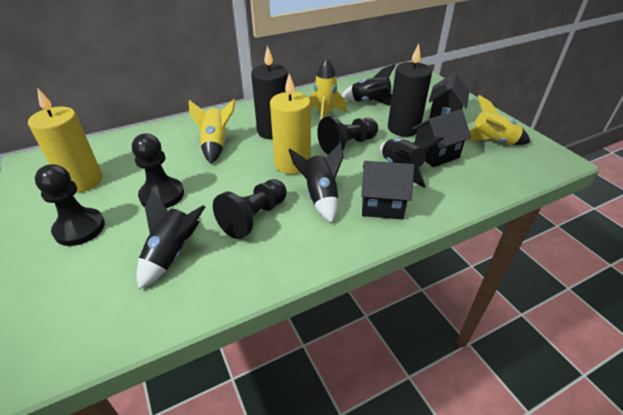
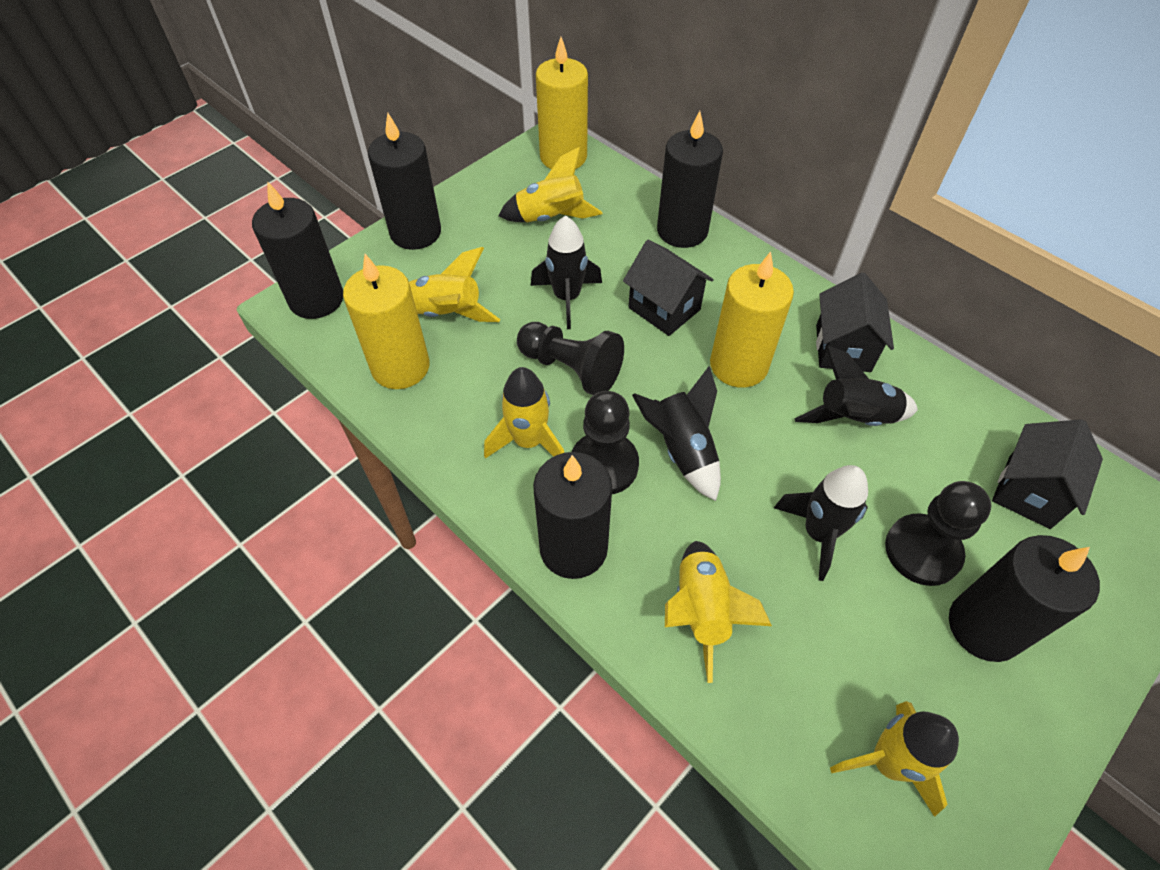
black candle: 2 -> 5
black pawn: 4 -> 3
yellow candle: 2 -> 3
yellow rocket: 3 -> 5

